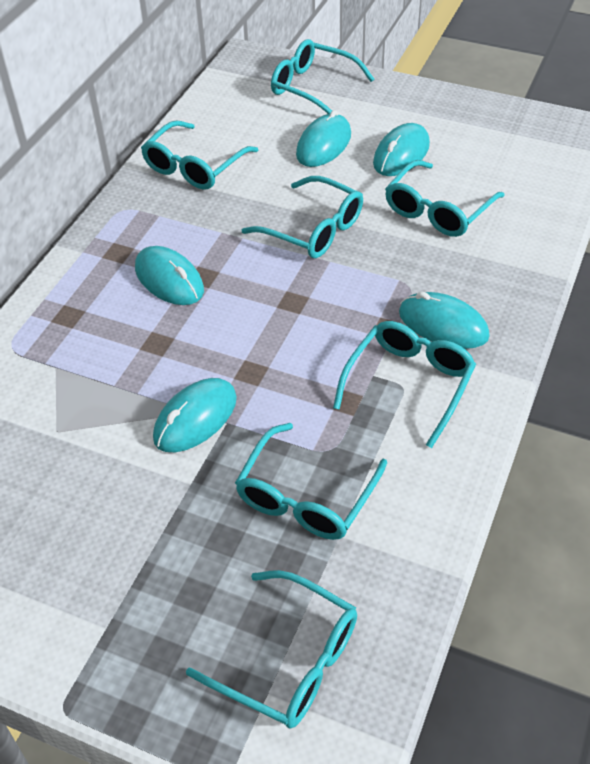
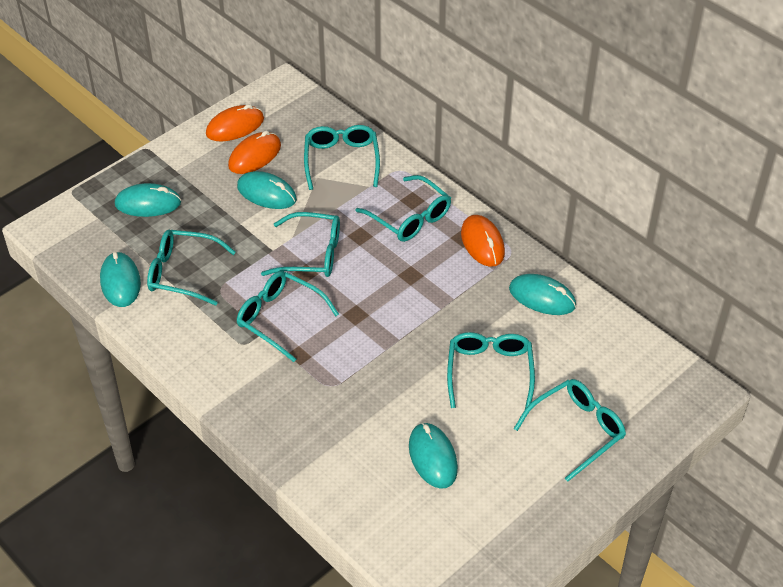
orange mouse: 0 -> 3

